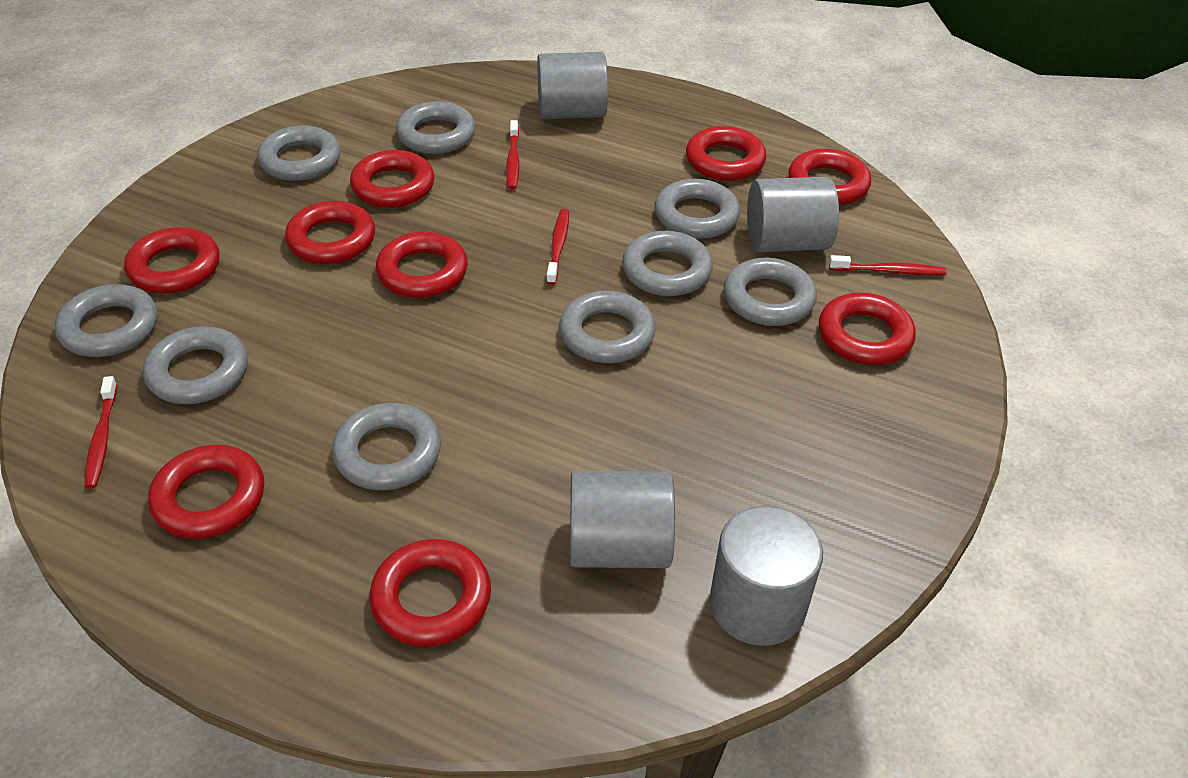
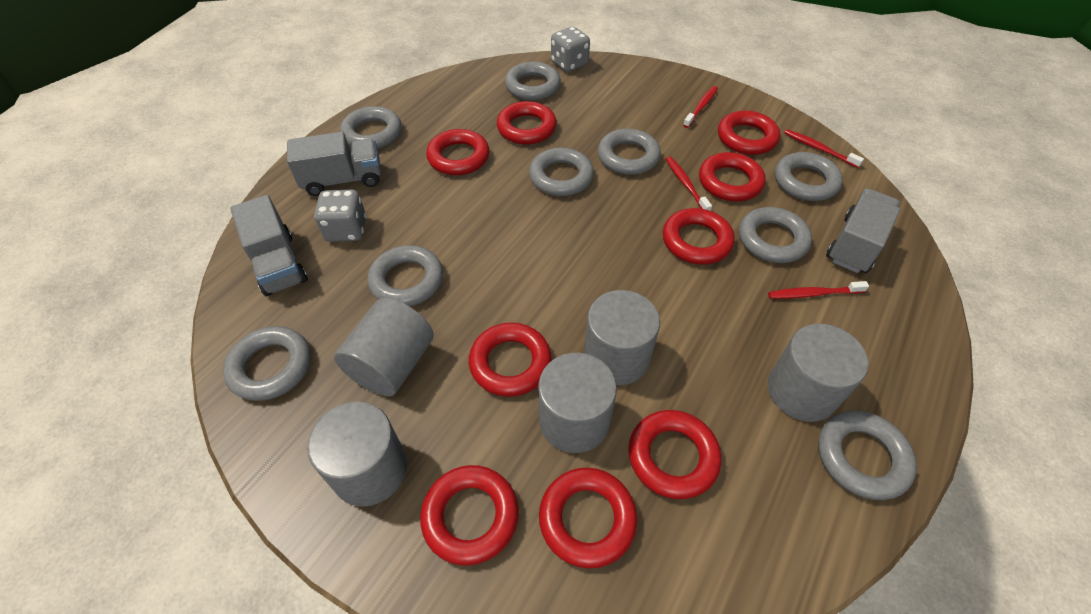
grey cylinder: 4 -> 5
grey dice: 0 -> 2
grey truck: 0 -> 3

